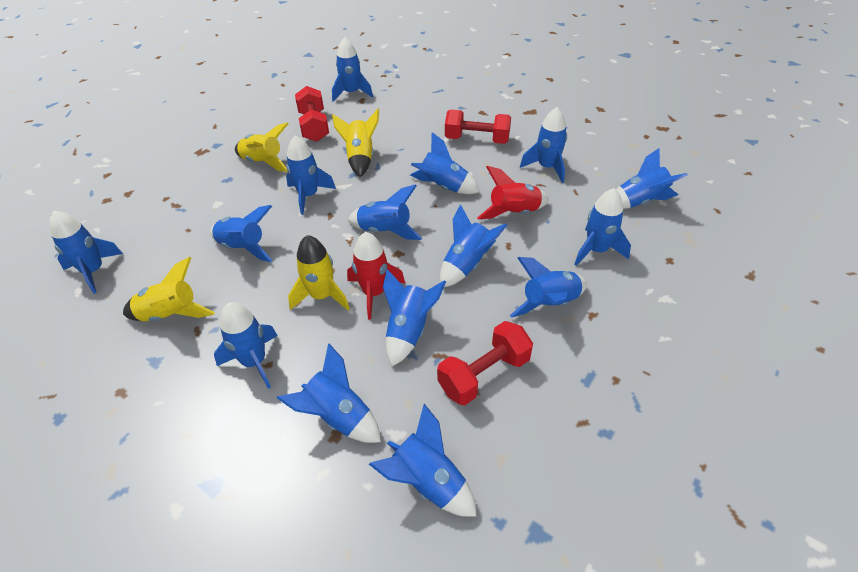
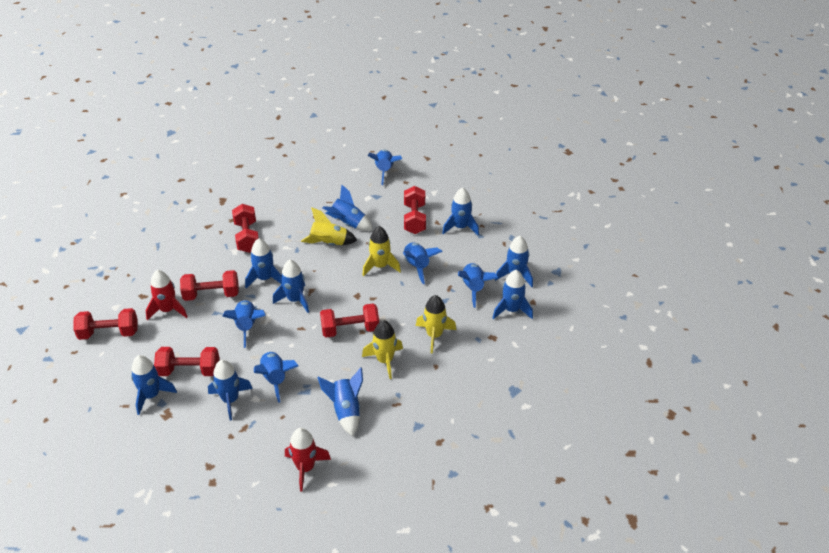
blue rocket: 15 -> 14
red dumbbell: 3 -> 6

